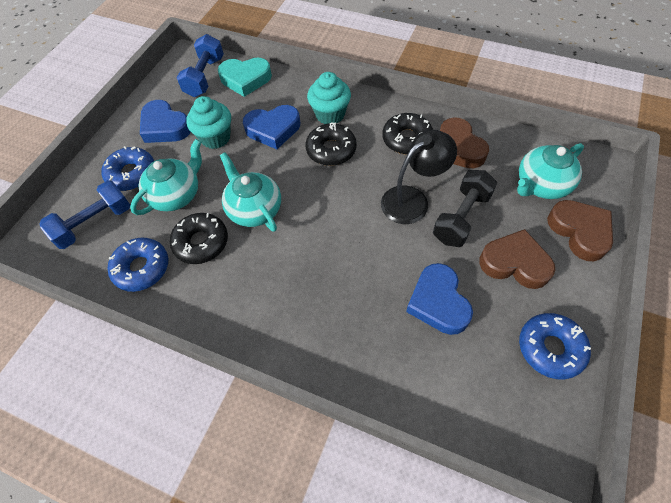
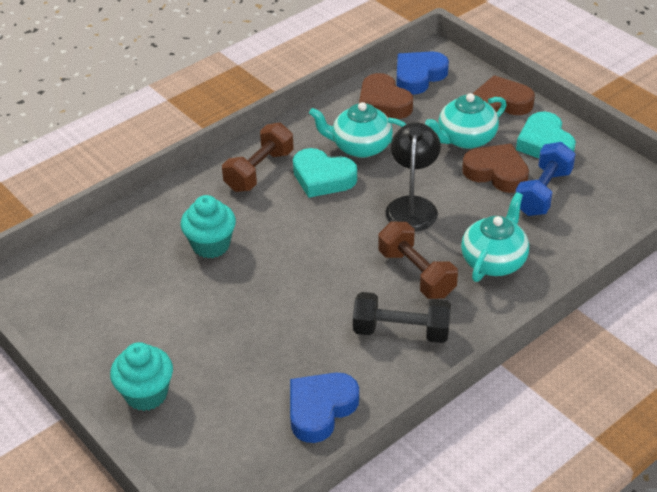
black donut: 3 -> 0
blue donut: 3 -> 0
blue dumbbell: 2 -> 1
blue heart: 3 -> 2
brown dumbbell: 0 -> 2
turquoise heart: 1 -> 2

